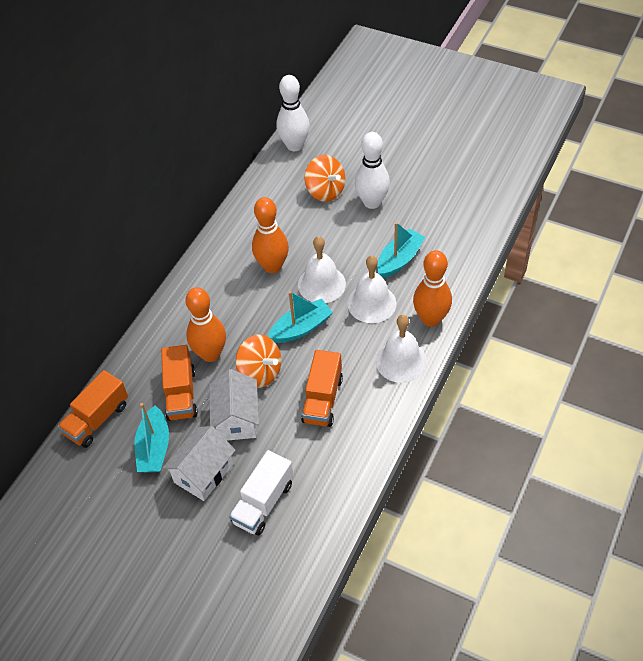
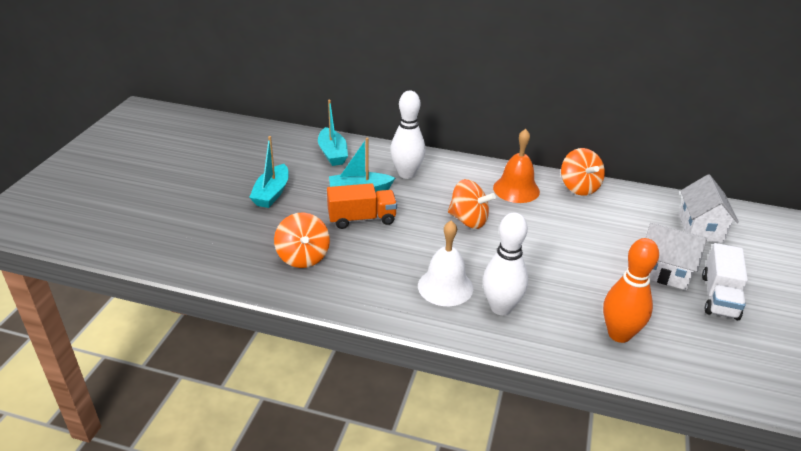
orange bell: 0 -> 1
orange bowling pin: 3 -> 1
orange spinning top: 2 -> 3
orange truck: 3 -> 1
white bell: 3 -> 1

